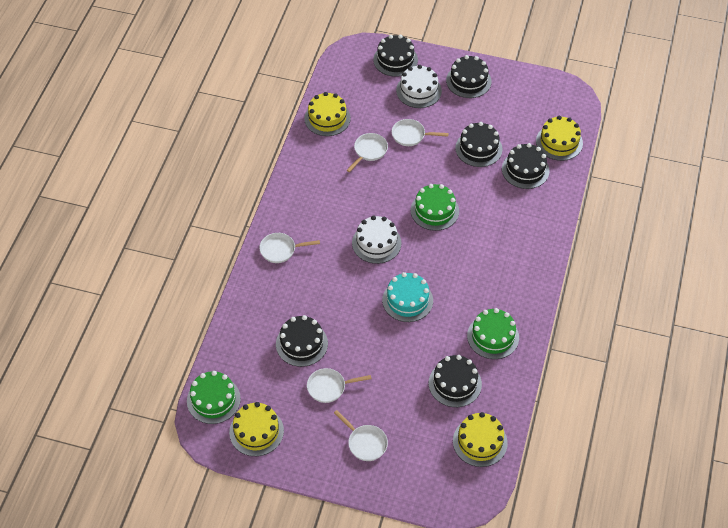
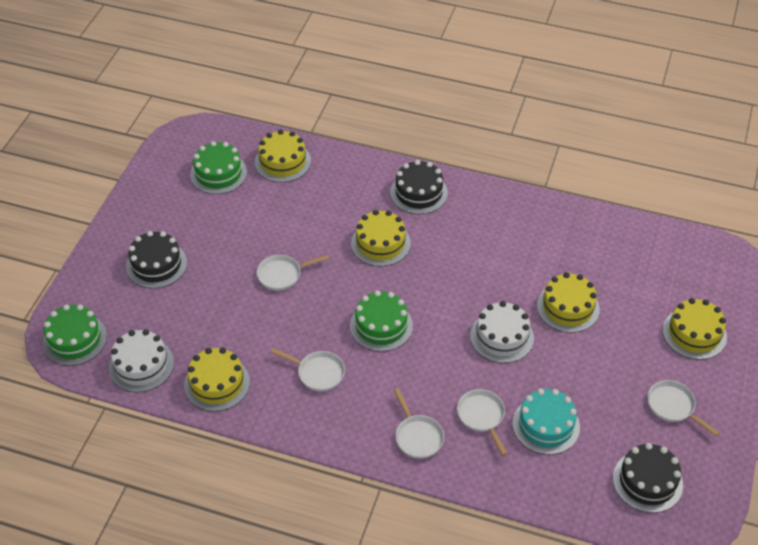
black cake: 6 -> 3
yellow cake: 4 -> 5

